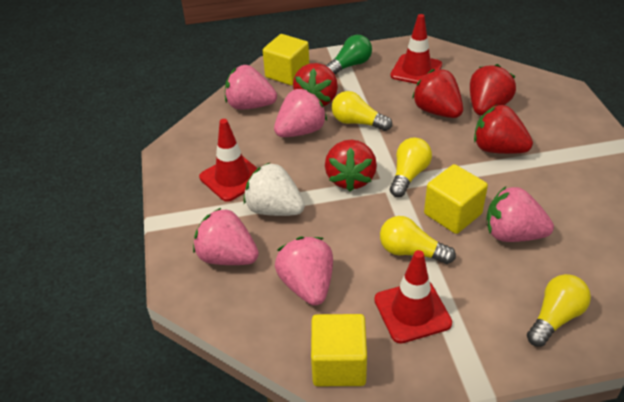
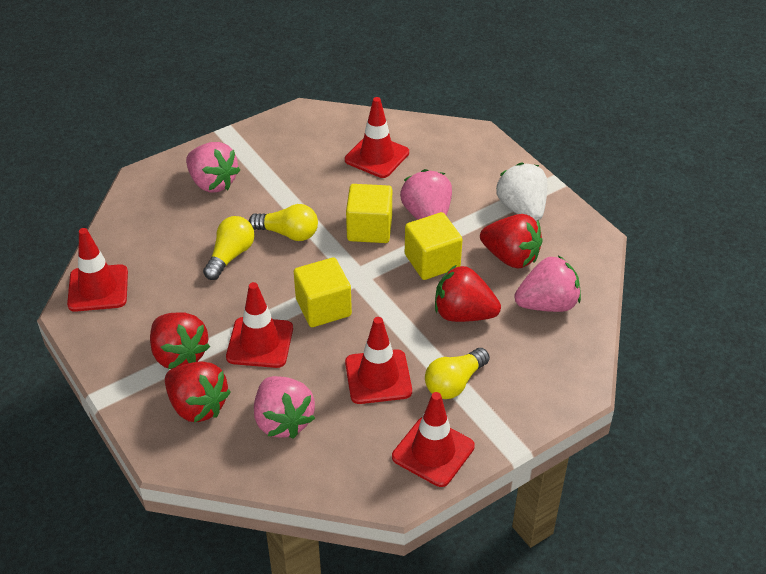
green light bulb: 1 -> 0
pink strawberry: 5 -> 4
red strawberry: 5 -> 4
red traffic cone: 3 -> 5
yellow light bulb: 4 -> 3

